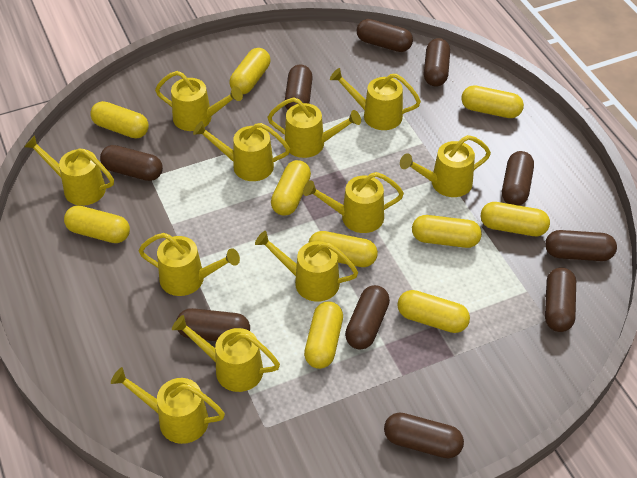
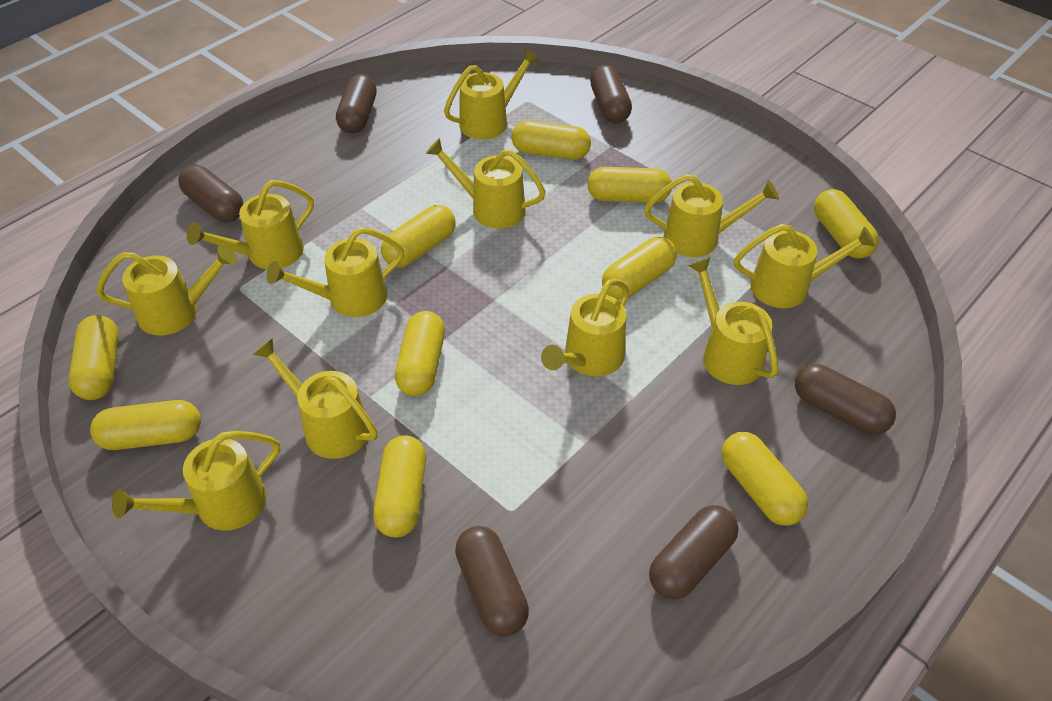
brown capsule: 10 -> 6

